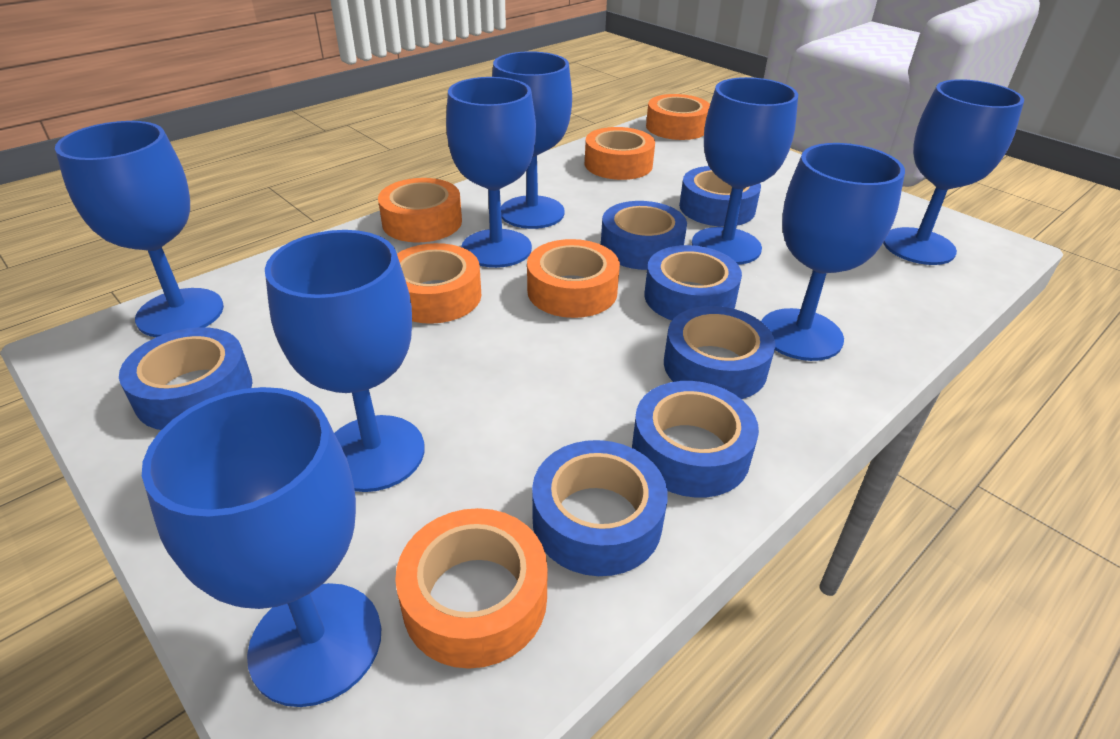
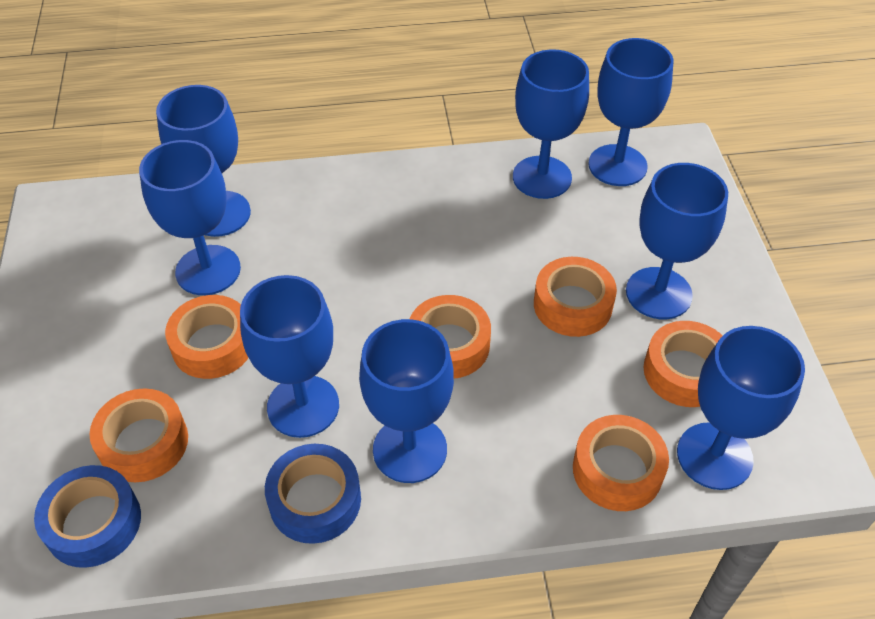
blue tape: 7 -> 2

